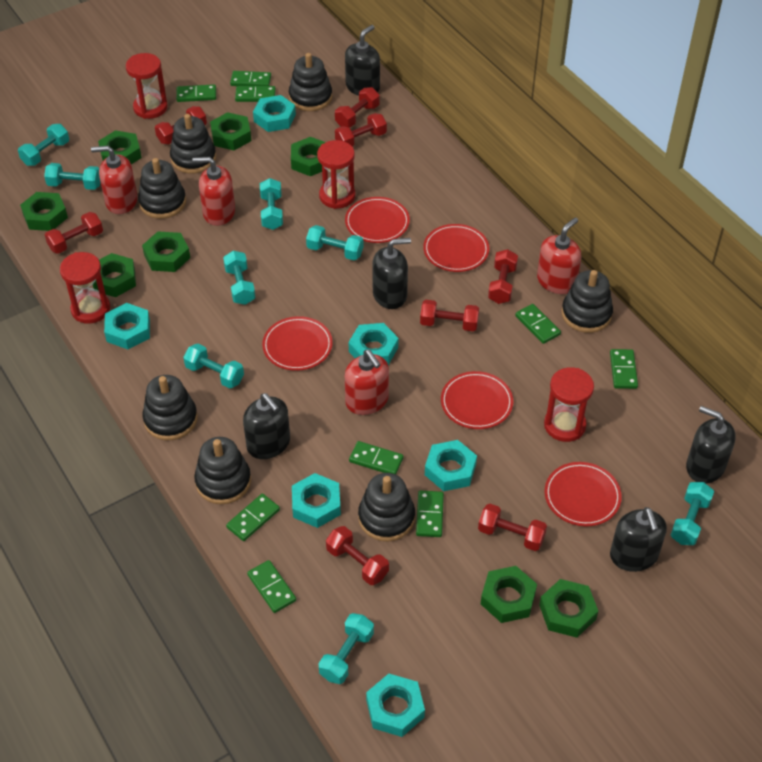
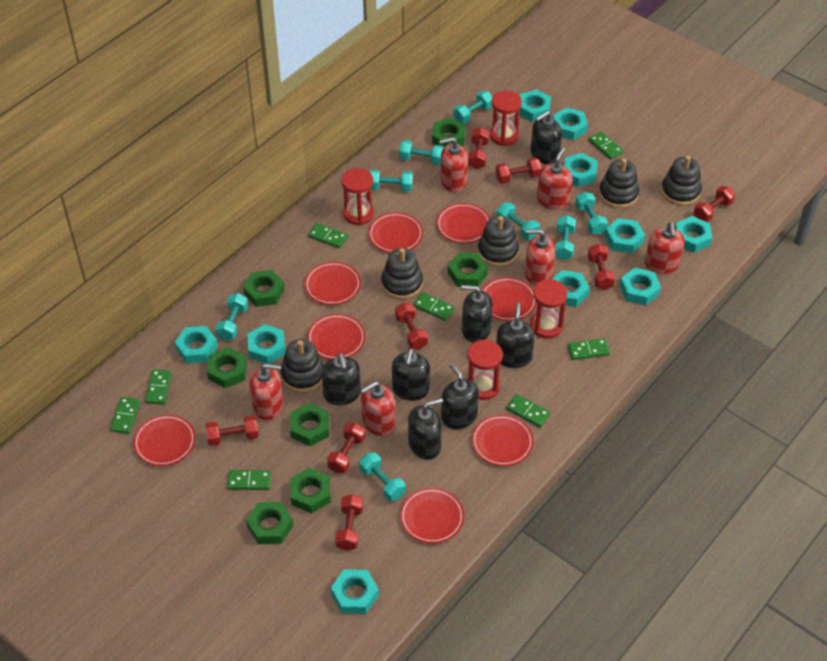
black soap dispenser: 5 -> 7
black stacking toy: 7 -> 5
green domino: 9 -> 8
green nut: 8 -> 7
red plate: 5 -> 8
red soap dispenser: 4 -> 6
turquoise nut: 6 -> 10

